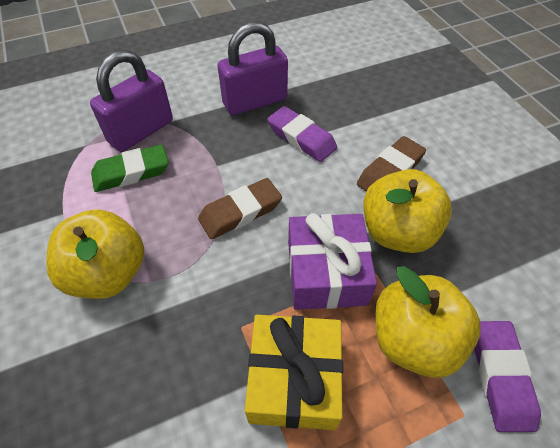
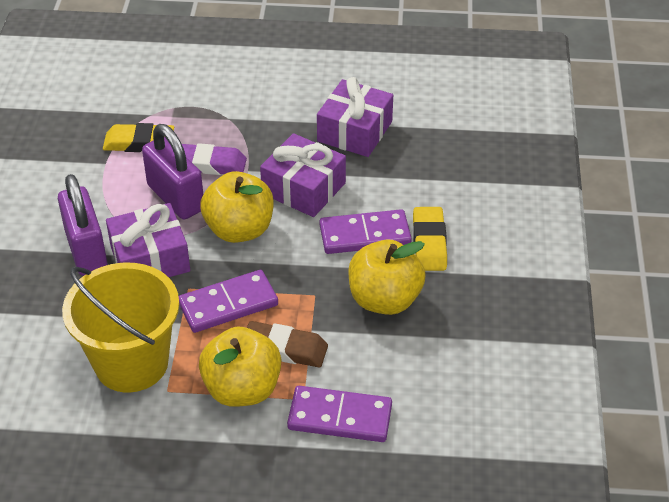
brown eraser: 2 -> 1
green eraser: 1 -> 0
purple domino: 0 -> 3
purple eraser: 2 -> 1
purple gift: 1 -> 3
yellow bucket: 0 -> 1
yellow eraser: 0 -> 2
yellow gift: 1 -> 0

